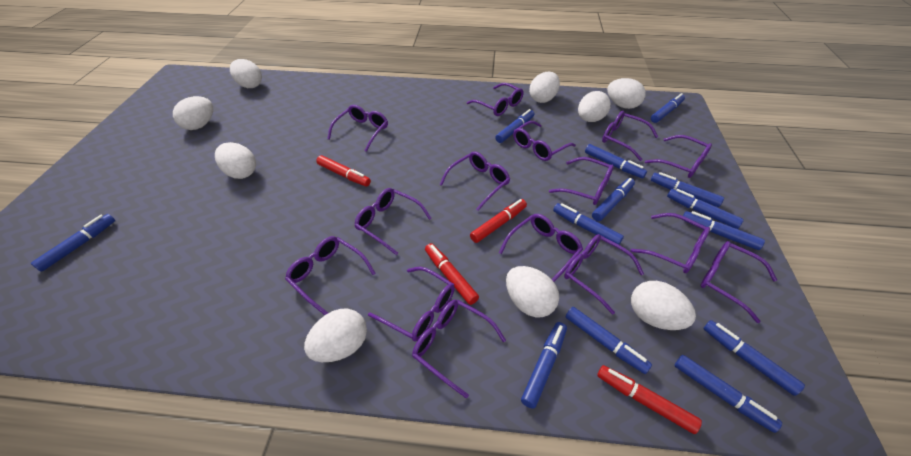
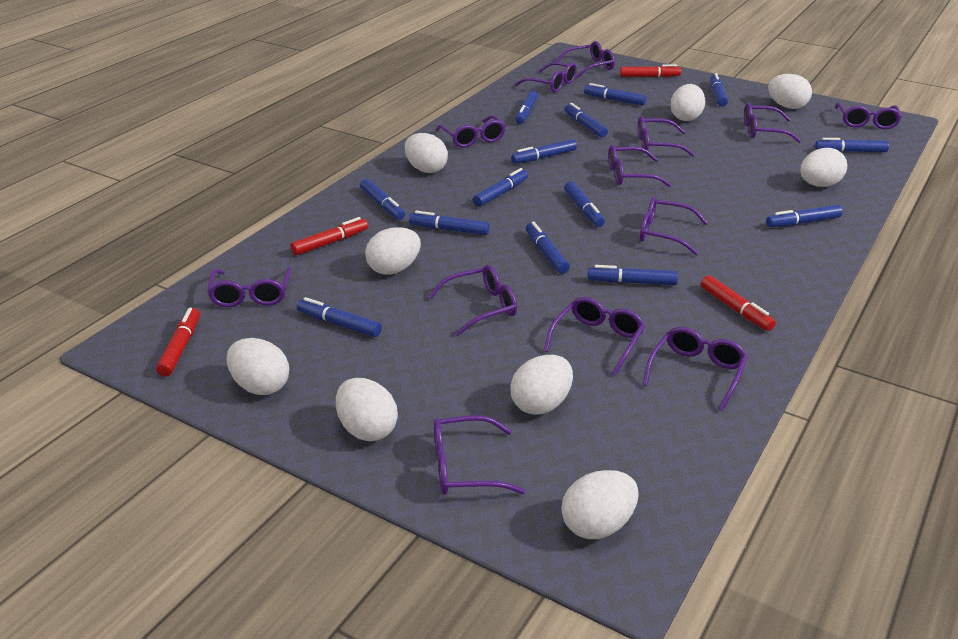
blue marker: 13 -> 14
purple glasses: 15 -> 13

